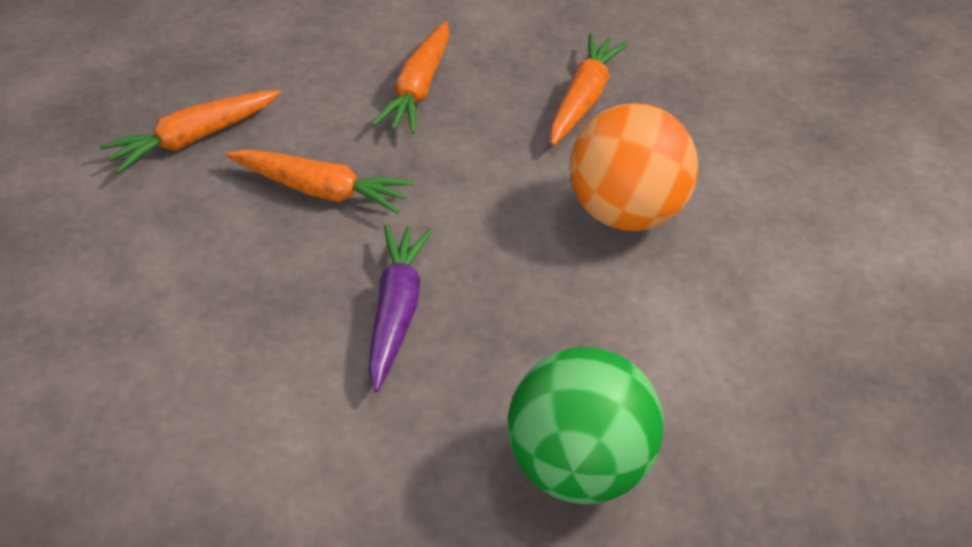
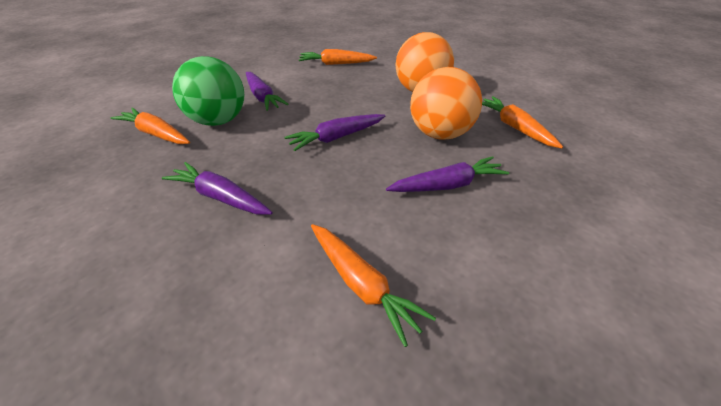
orange ball: 1 -> 2
purple carrot: 1 -> 4

